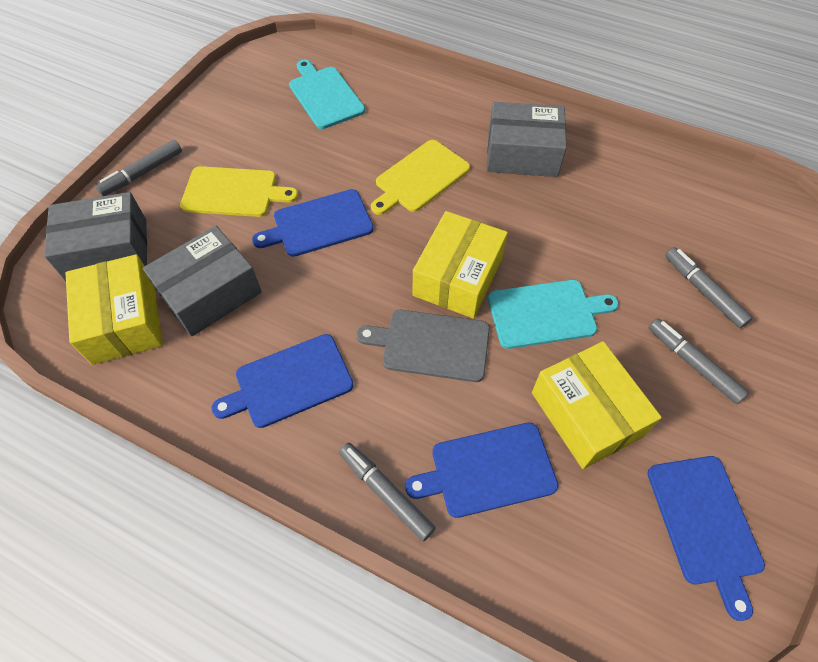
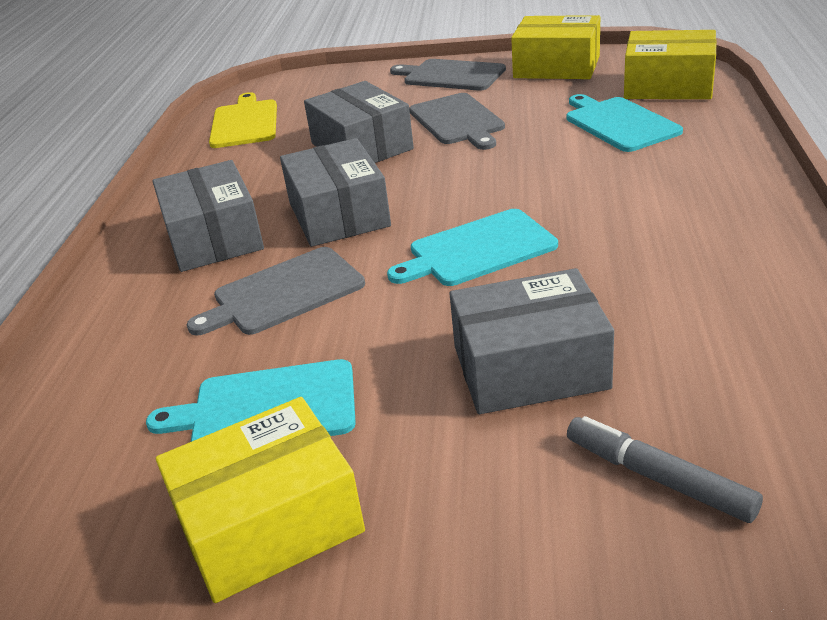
blue cutting board: 4 -> 0
grey box: 3 -> 4
grey cutting board: 1 -> 3
grey marker: 4 -> 1
turquoise cutting board: 2 -> 3
yellow cutting board: 2 -> 1

